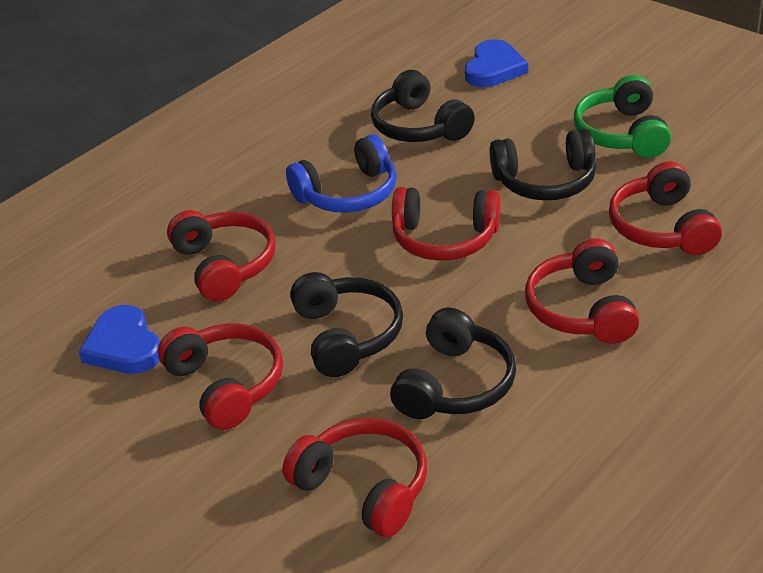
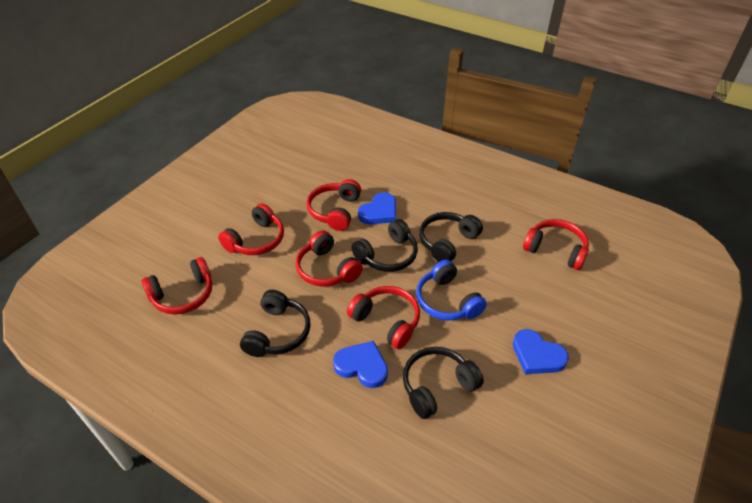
blue heart: 2 -> 3
green headphones: 1 -> 0

